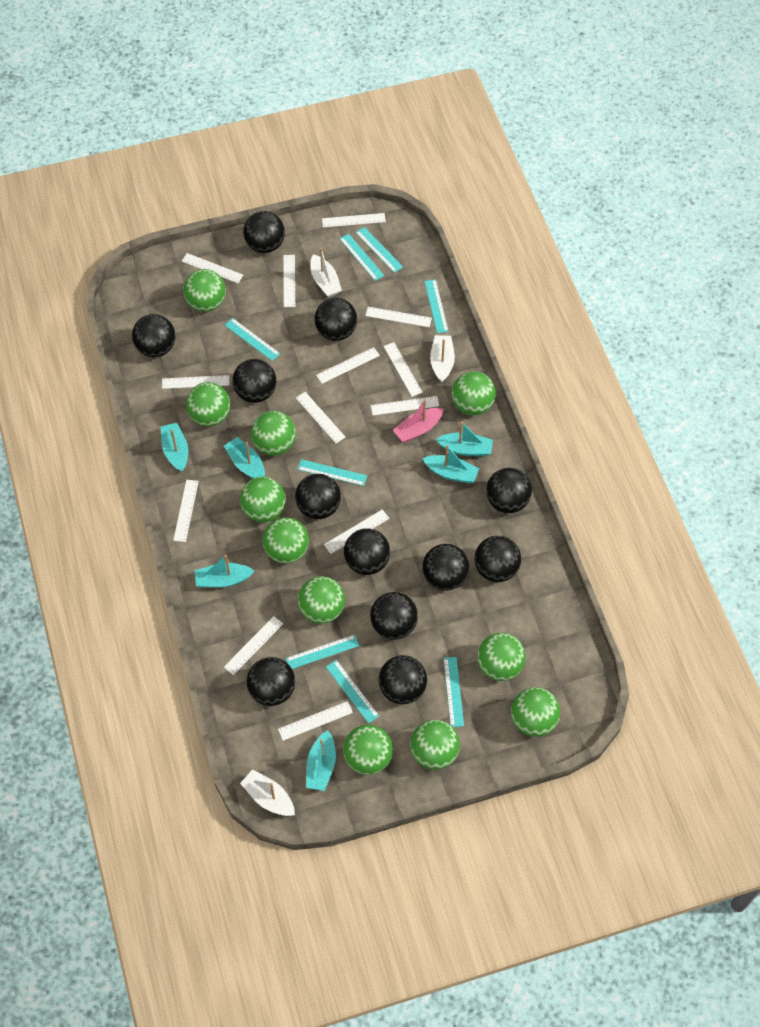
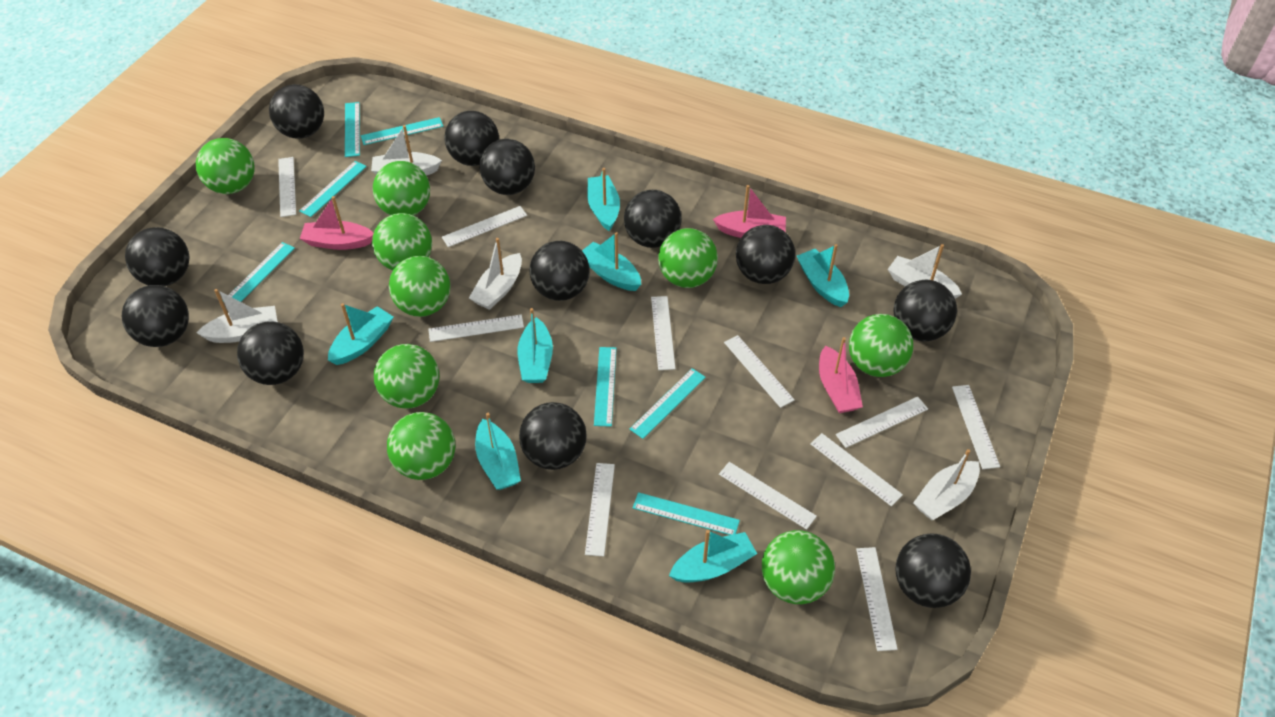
green ball: 11 -> 9
pink boat: 1 -> 3
turquoise boat: 6 -> 7
turquoise ruler: 8 -> 7
white boat: 3 -> 5
white ruler: 13 -> 11

